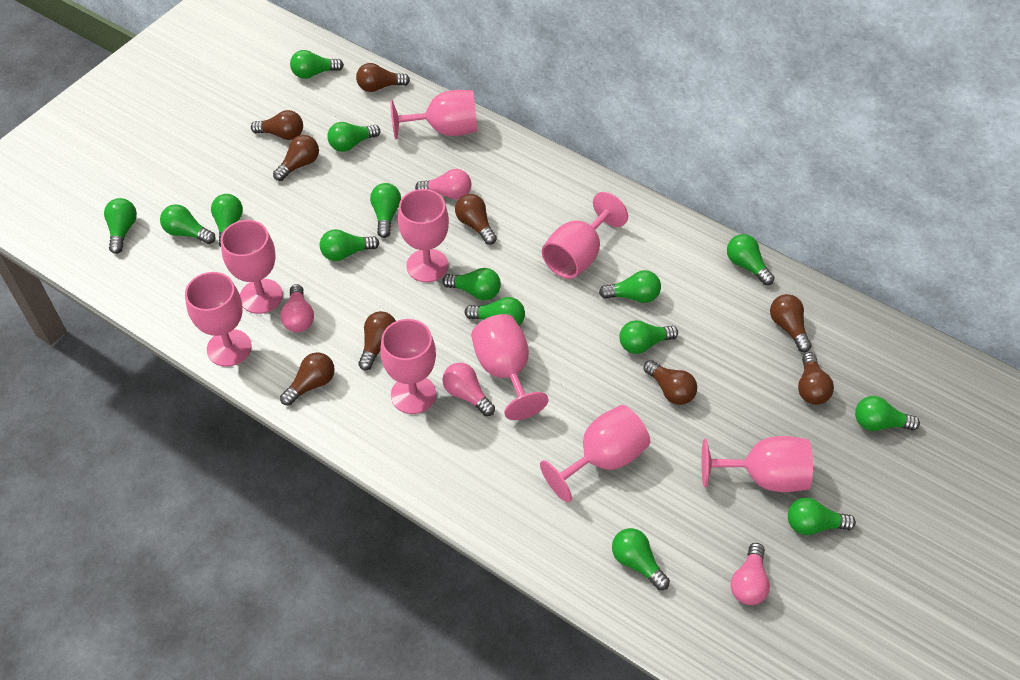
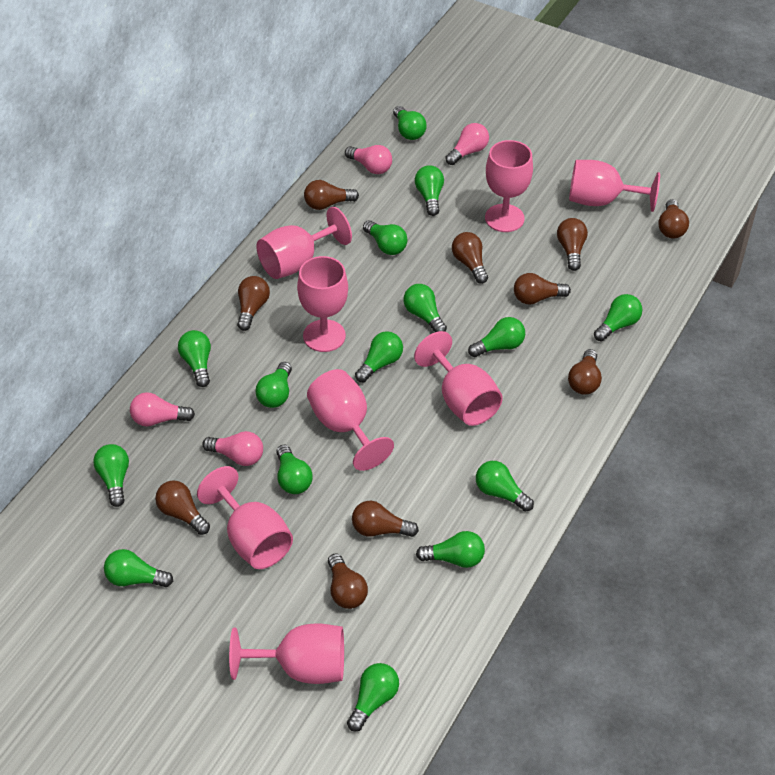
brown light bulb: 9 -> 10
pink goblet: 9 -> 8

